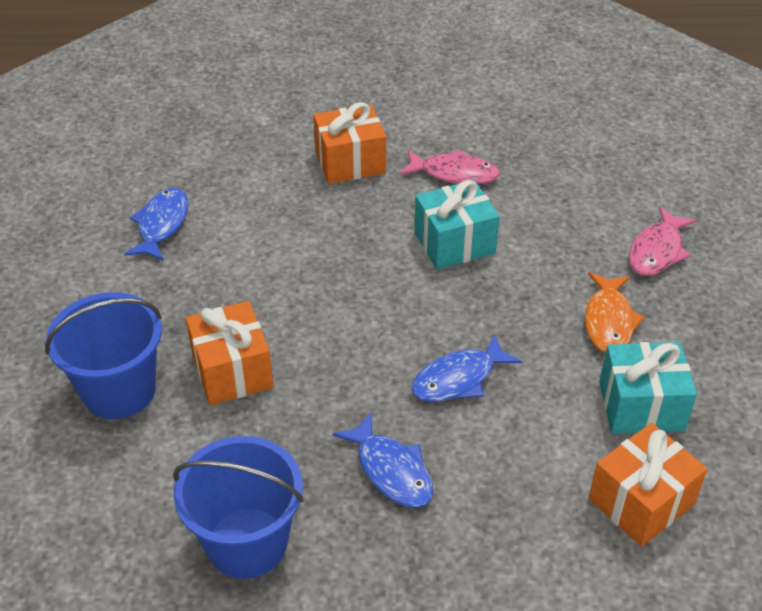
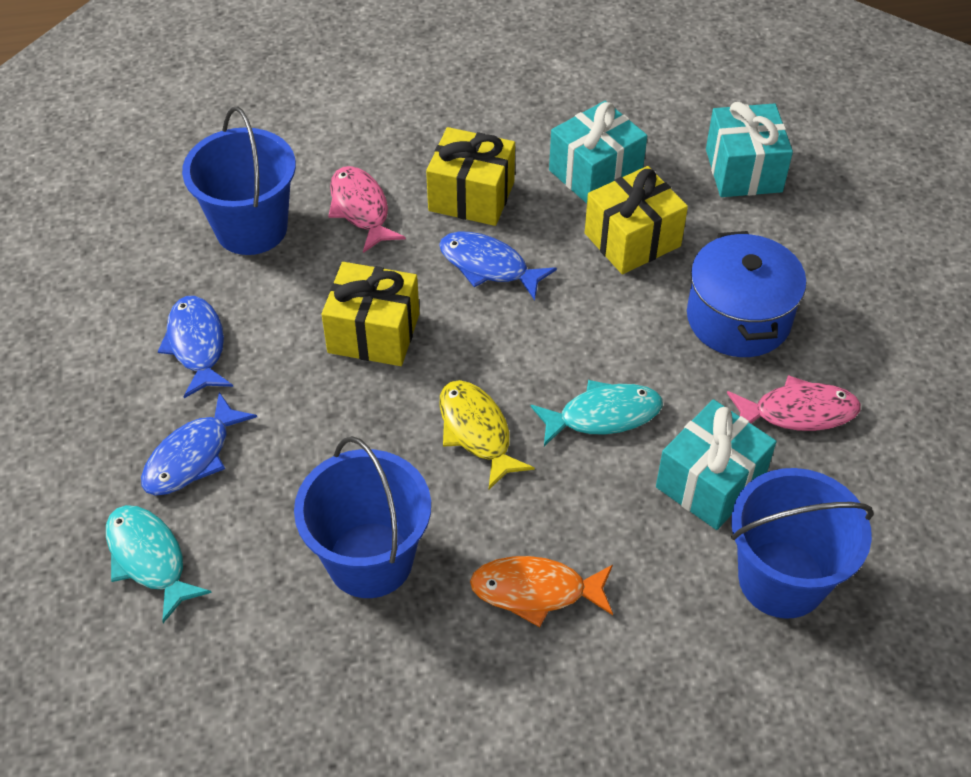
blue bucket: 2 -> 3
blue pot: 0 -> 1
orange gift: 3 -> 0
turquoise fish: 0 -> 2
turquoise gift: 2 -> 3
yellow fish: 0 -> 1
yellow gift: 0 -> 3

